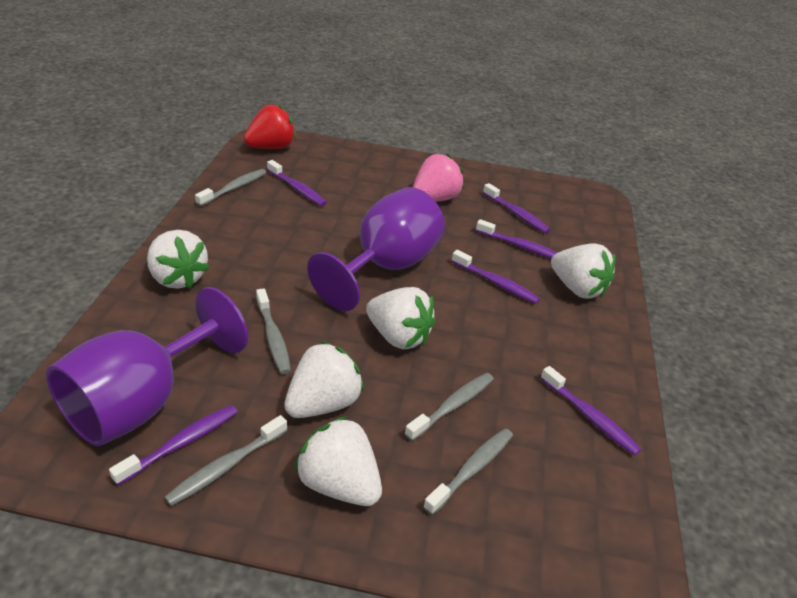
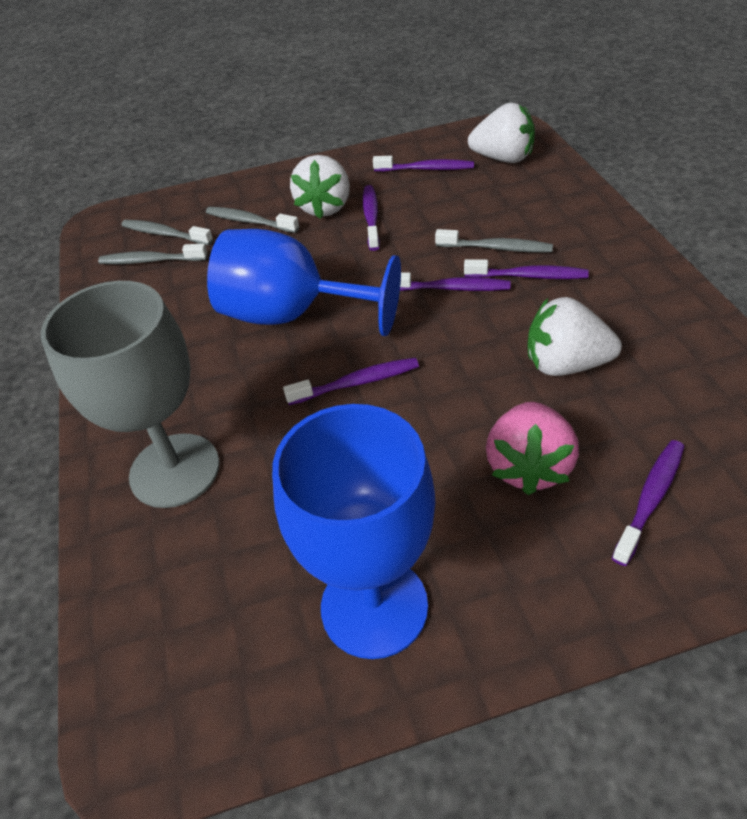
blue goblet: 0 -> 2
grey goblet: 0 -> 1
grey toothbrush: 5 -> 4
purple goblet: 2 -> 0
red strawberry: 1 -> 0
white strawberry: 5 -> 3

